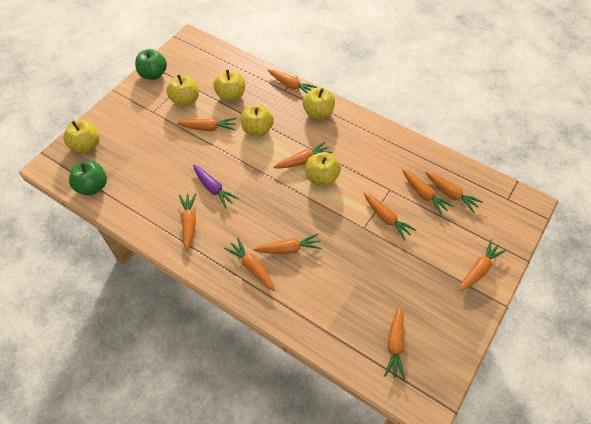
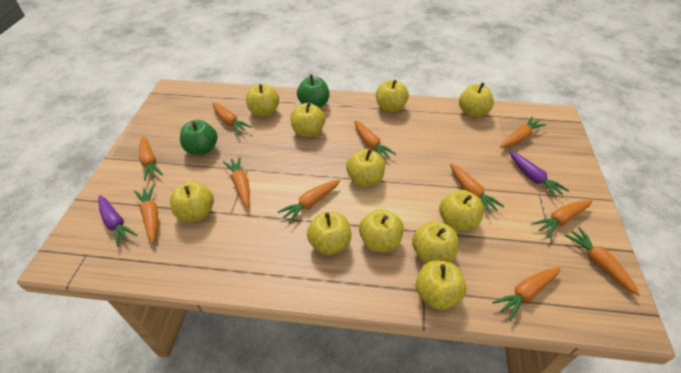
purple carrot: 1 -> 2
yellow apple: 6 -> 11

